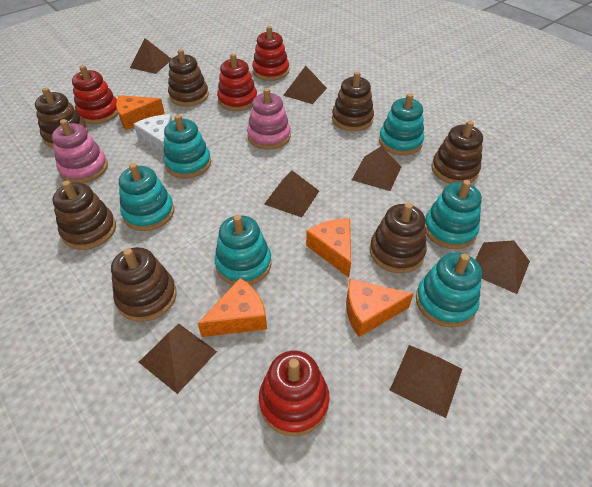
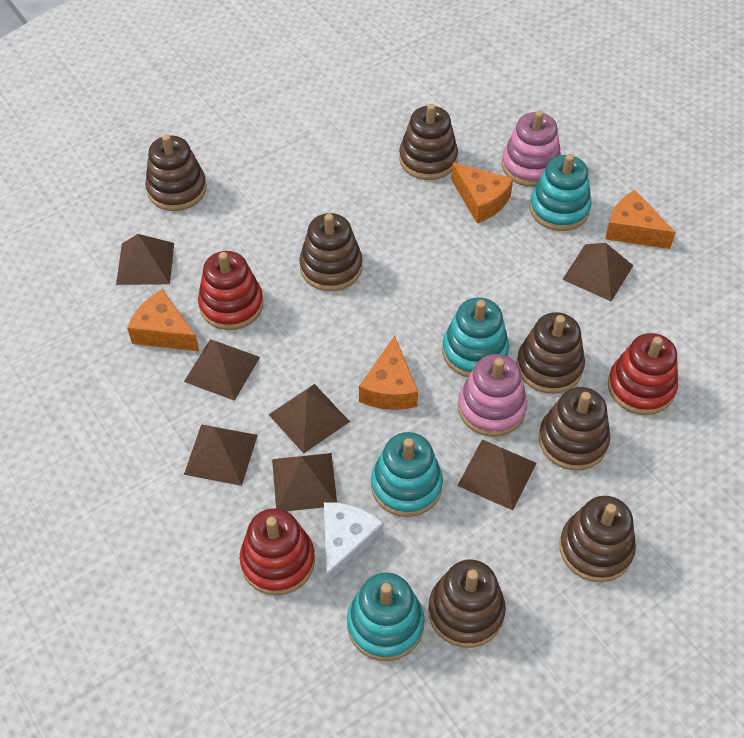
red stacking toy: 4 -> 3
turquoise stacking toy: 6 -> 4

